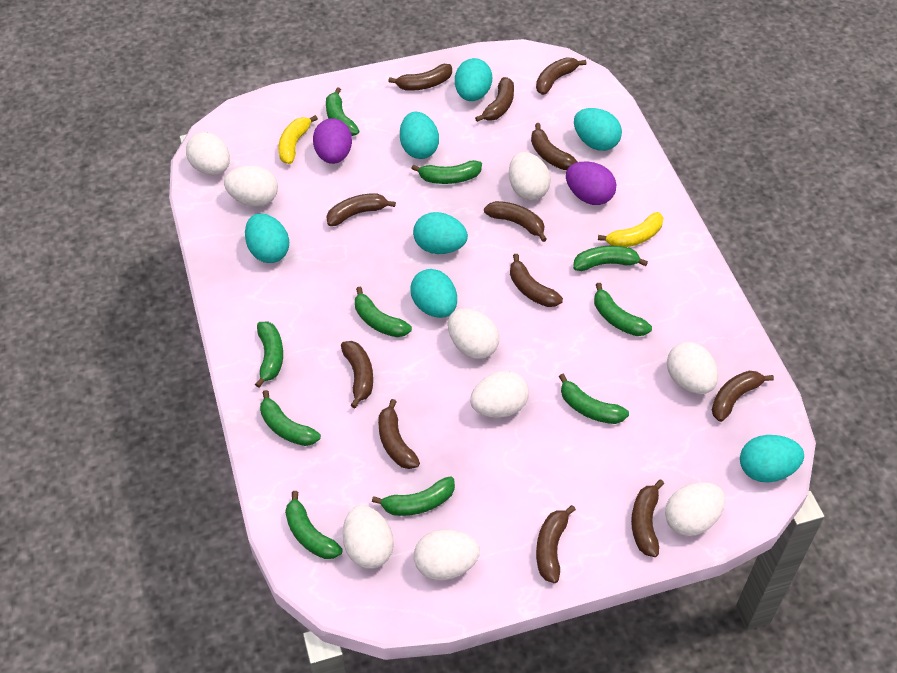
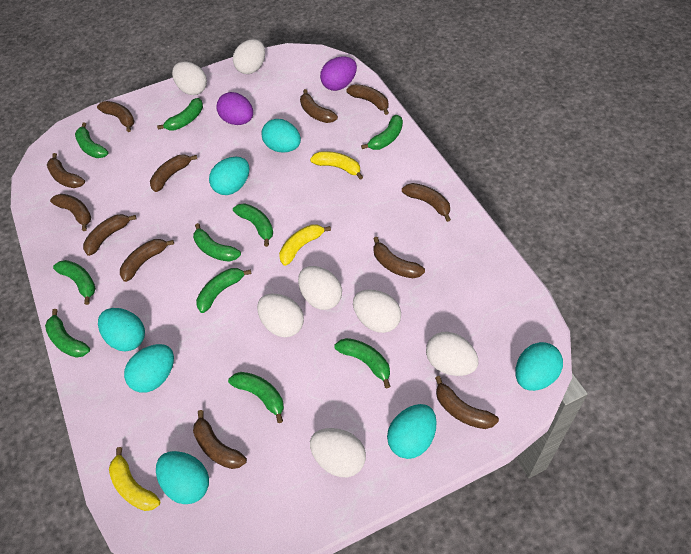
white egg: 9 -> 7
yellow banana: 2 -> 3

